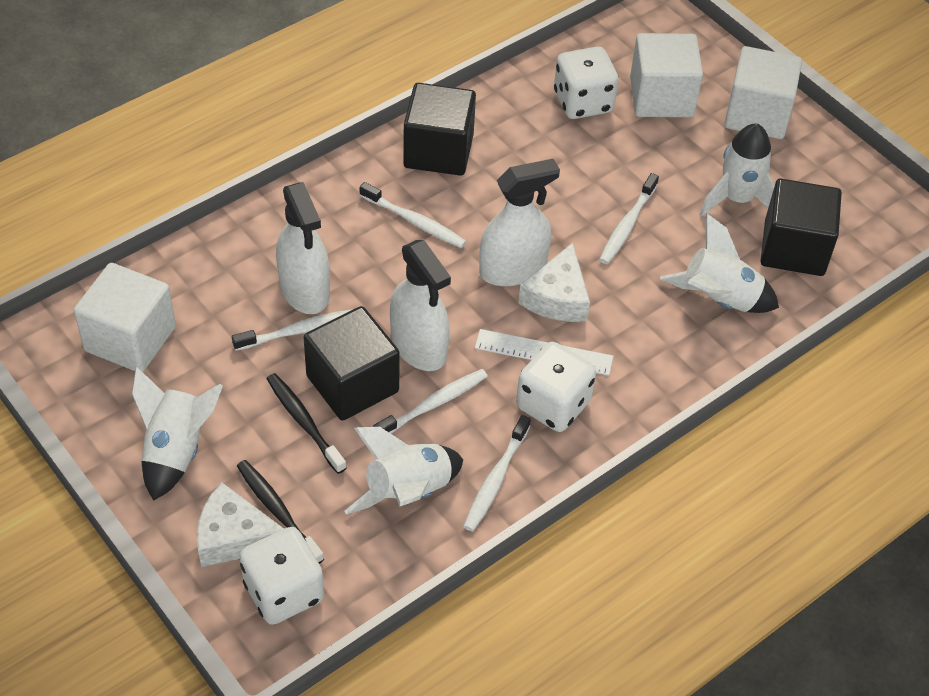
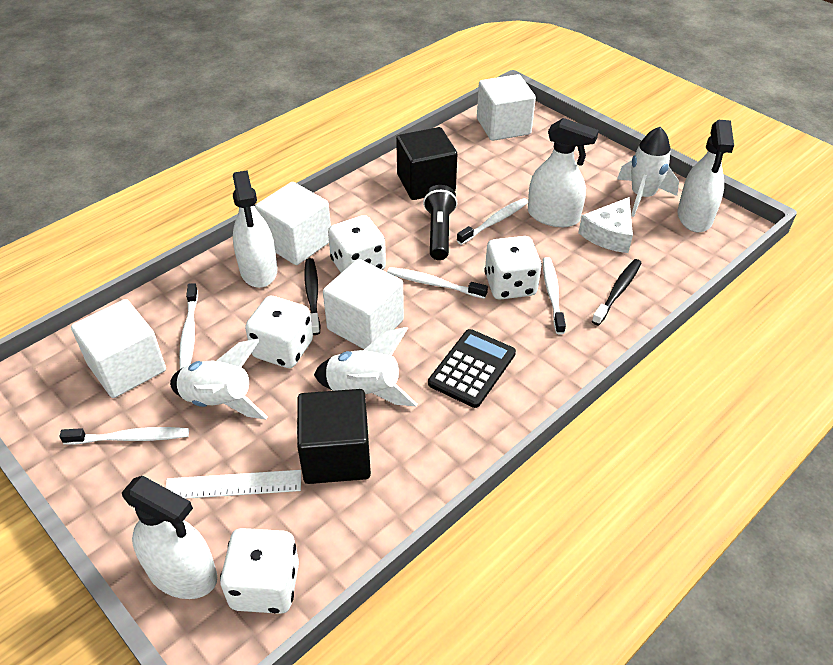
black calculator: 0 -> 1
black cube: 3 -> 2
black flashlight: 0 -> 1
white cheese: 2 -> 1
white cube: 3 -> 4
white dice: 3 -> 4
white rocket: 4 -> 3
white spray bottle: 3 -> 4

